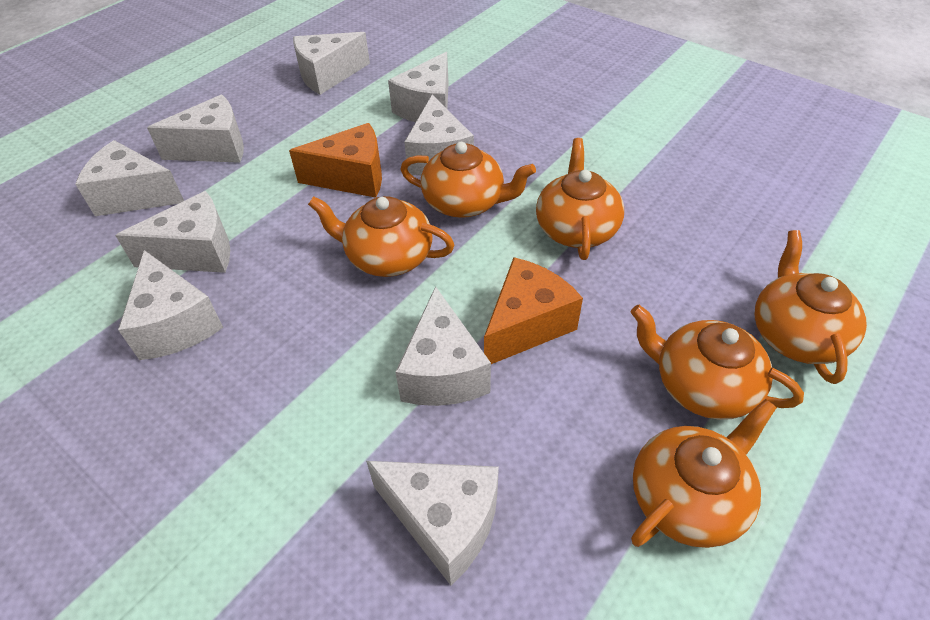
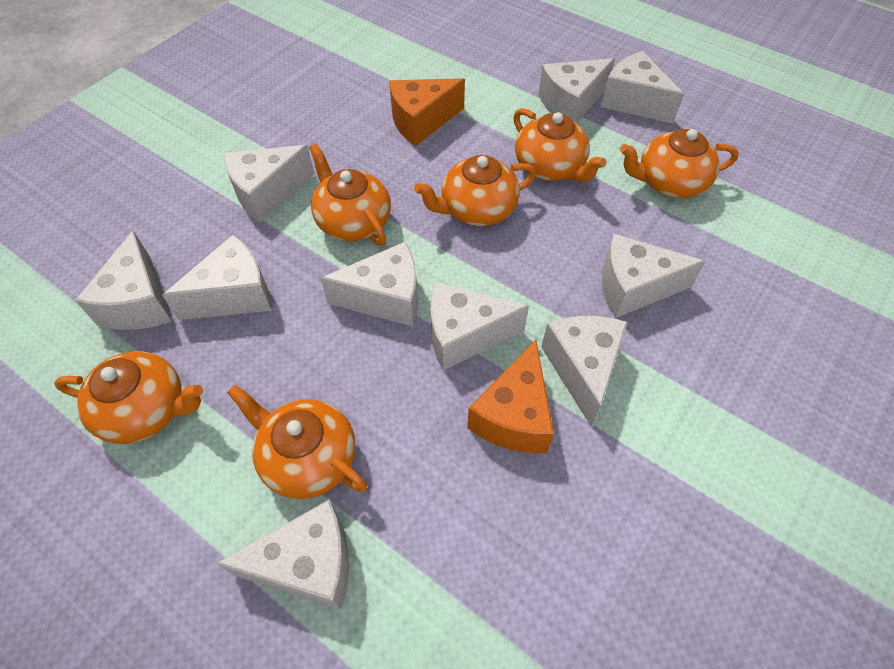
white cheese: 9 -> 10

